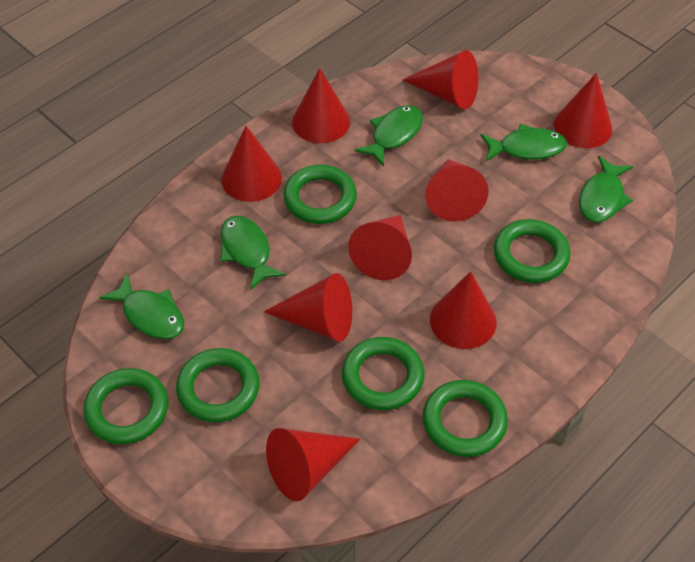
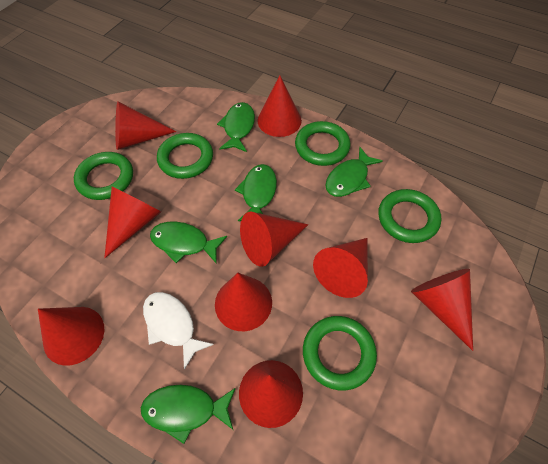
green ring: 6 -> 5
white fish: 0 -> 1

